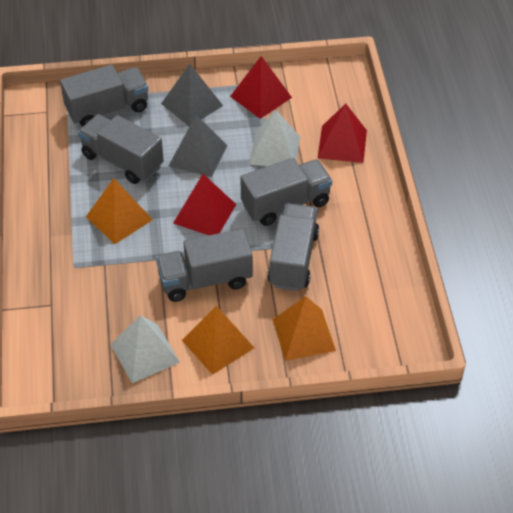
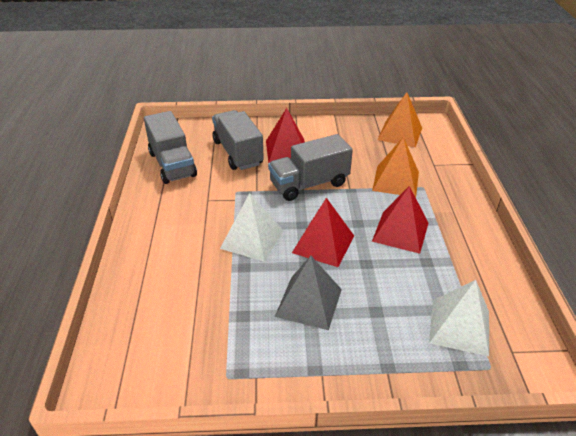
grey pyramid: 2 -> 1
grey truck: 5 -> 3
orange pyramid: 3 -> 2

